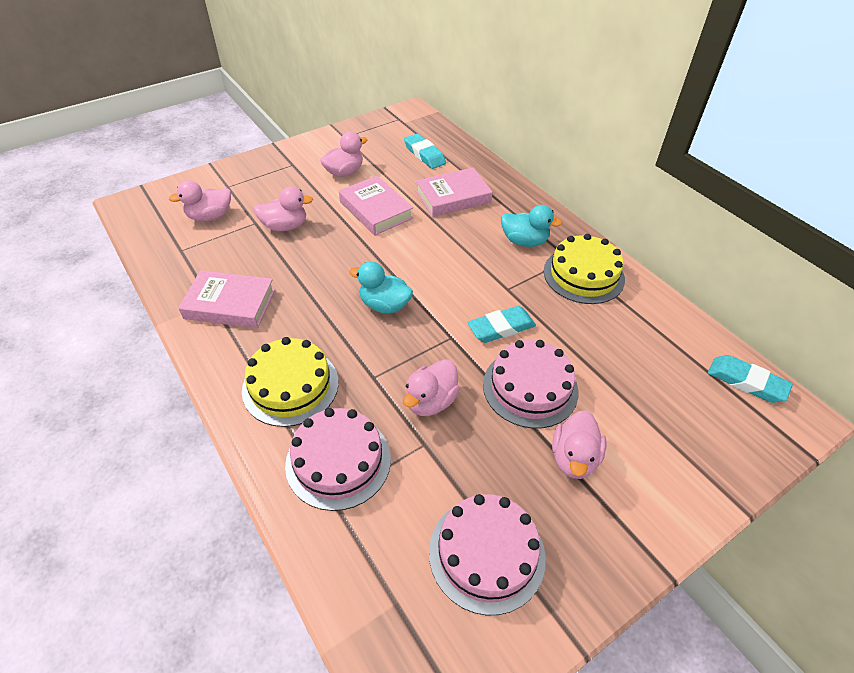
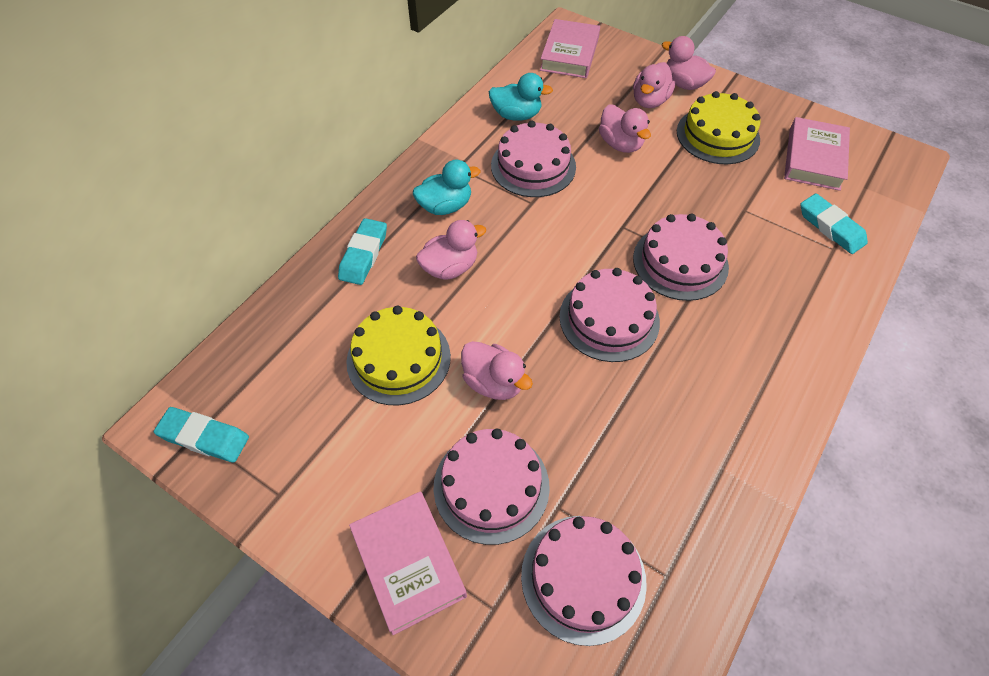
pink cake: 3 -> 5

